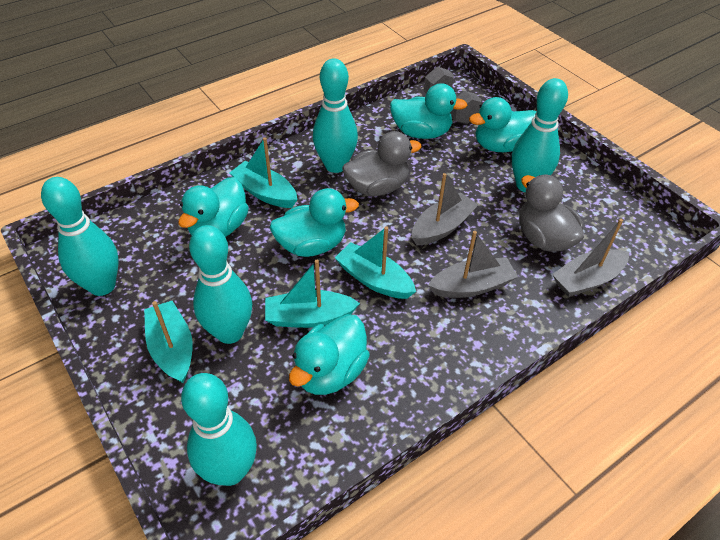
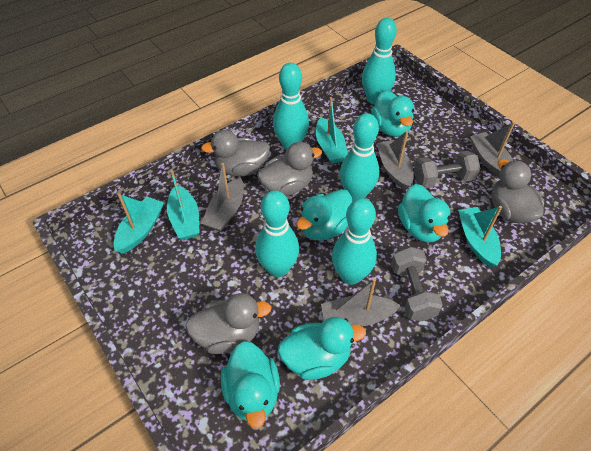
grey boat: 3 -> 4
grey duck: 2 -> 4
grey dumbbell: 1 -> 2

